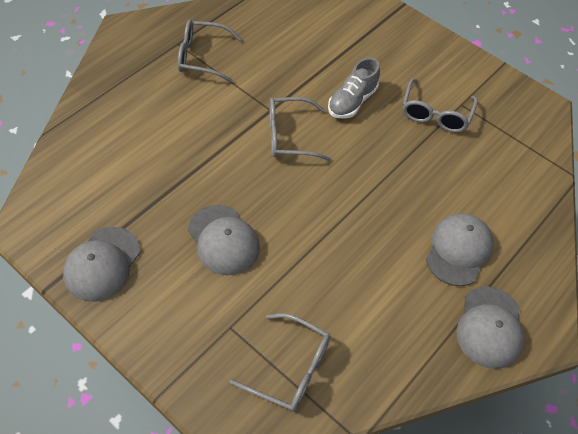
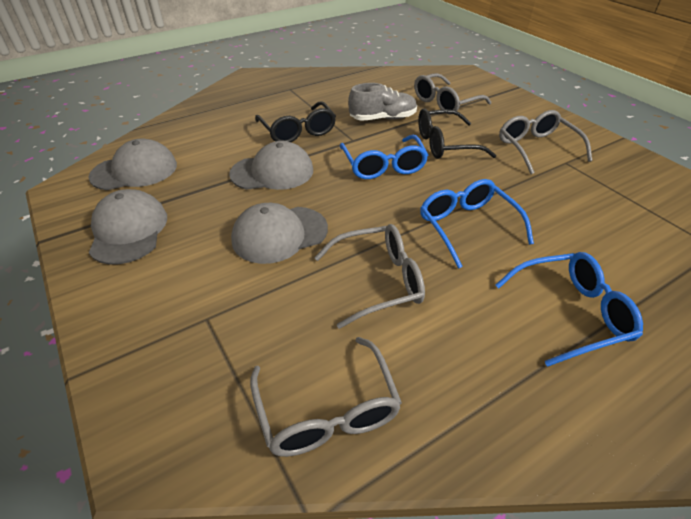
black glasses: 0 -> 2
blue glasses: 0 -> 3

